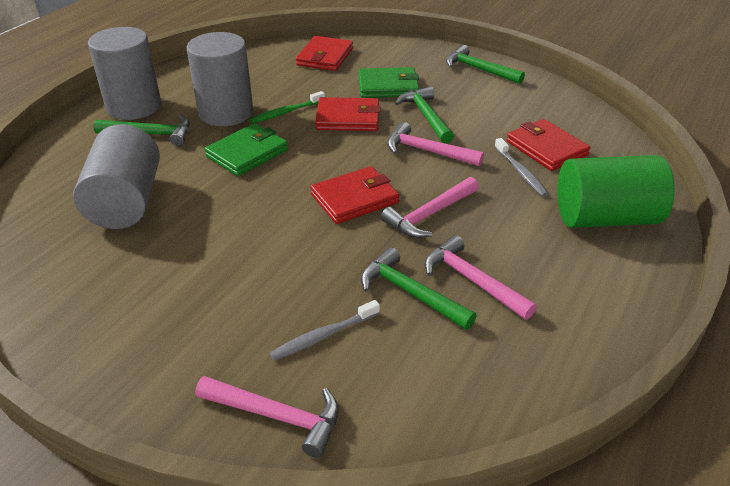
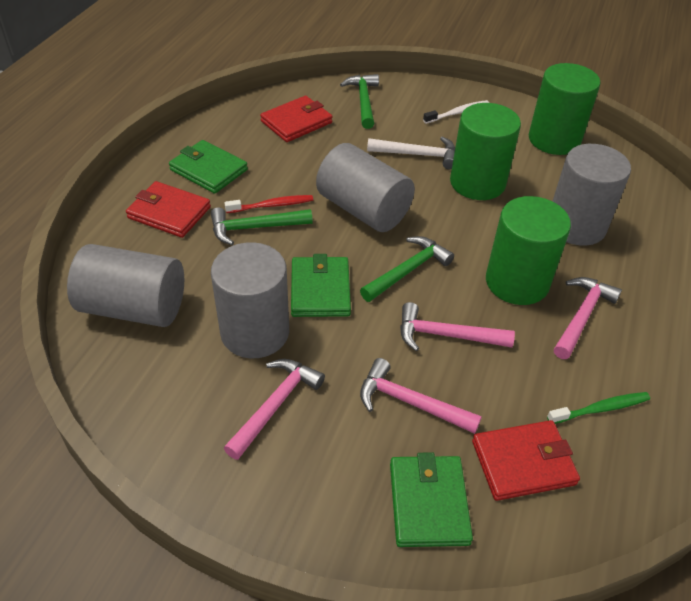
green cylinder: 1 -> 3
green hammer: 4 -> 3
green wallet: 2 -> 3
grey cylinder: 3 -> 4
grey toothbrush: 2 -> 0
red toothbrush: 0 -> 1
red wallet: 4 -> 3
white hammer: 0 -> 1
white toothbrush: 0 -> 1

